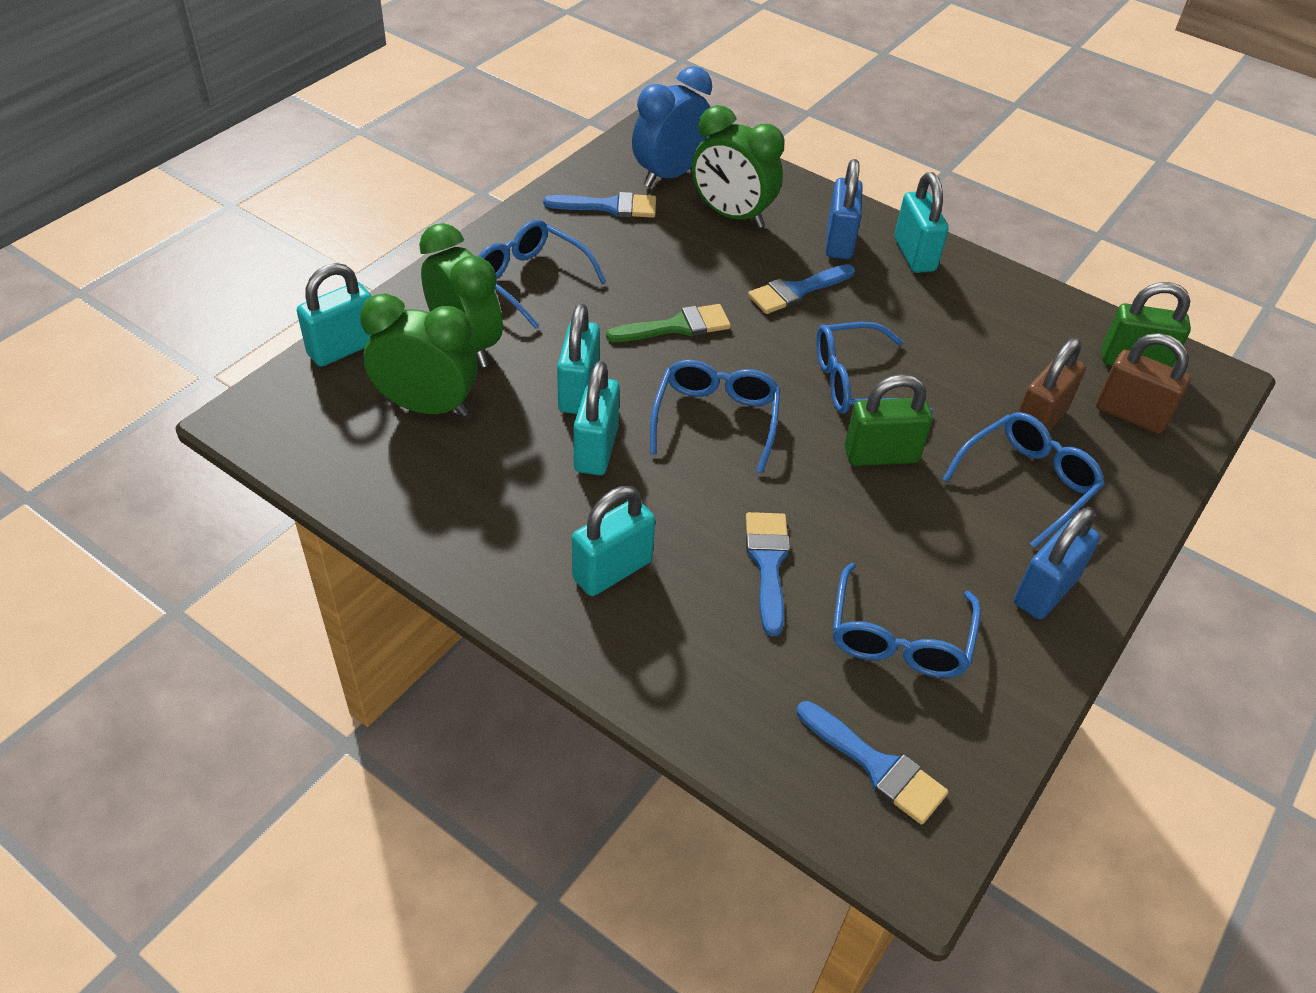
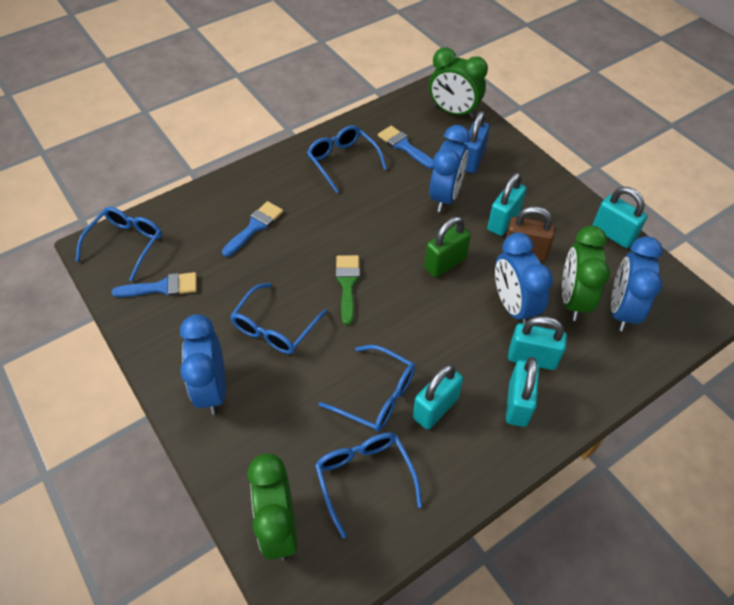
blue brush: 4 -> 3
blue clock: 1 -> 4
blue padlock: 2 -> 1
brown padlock: 2 -> 1
green padlock: 2 -> 1

